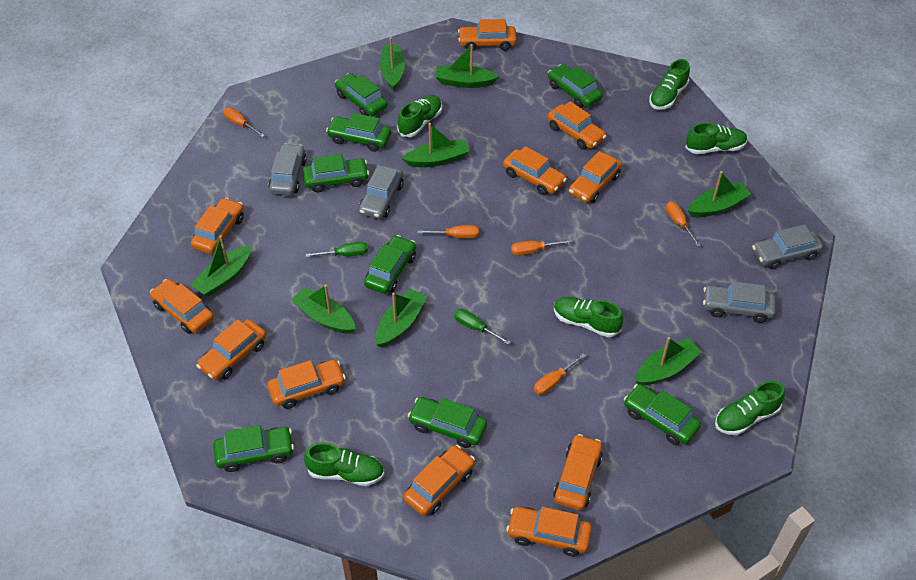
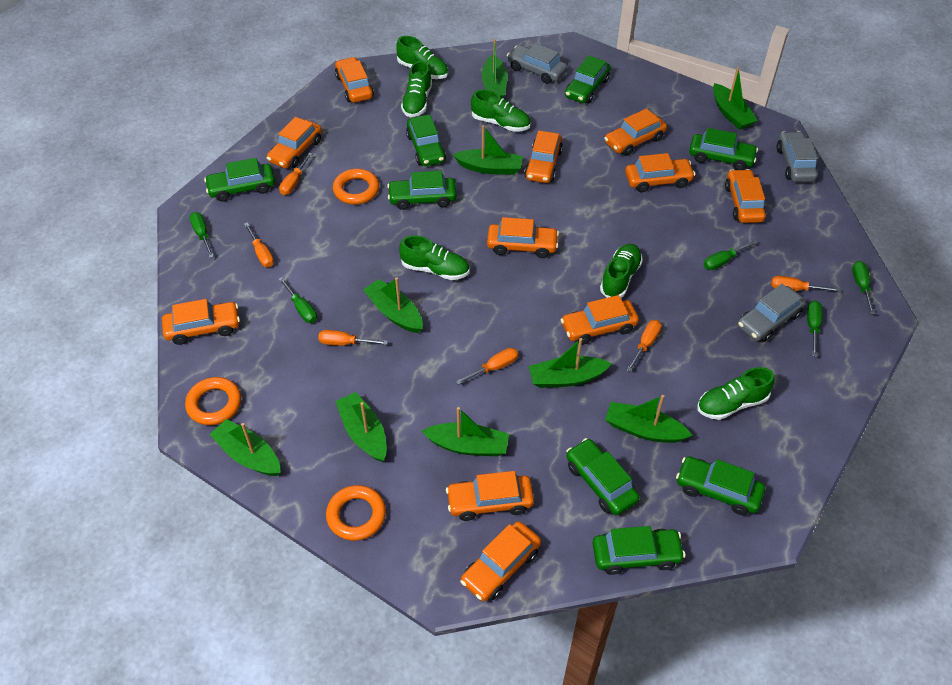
green boat: 8 -> 9
green screwdriver: 2 -> 5
grey car: 4 -> 3
orange ring: 0 -> 3
orange screwdriver: 5 -> 6

